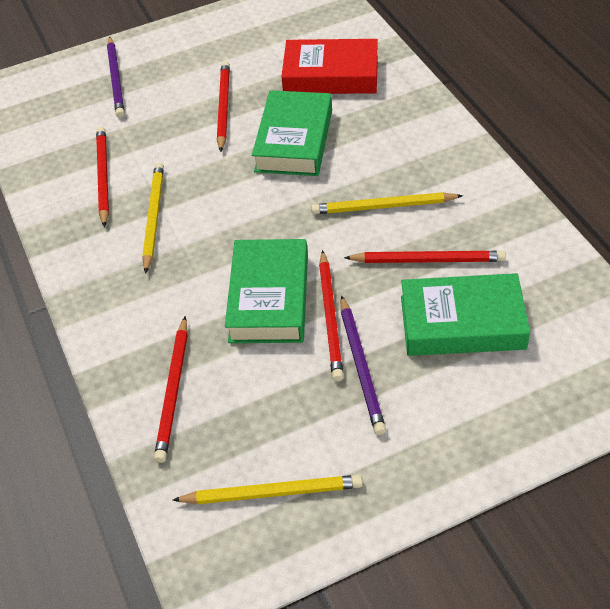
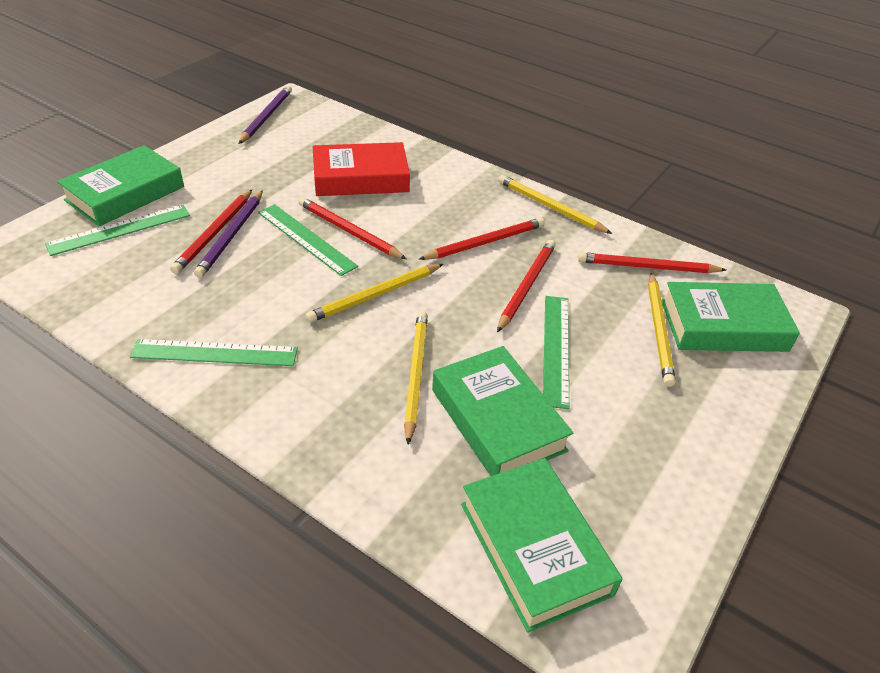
green book: 3 -> 4
green ruler: 0 -> 4
yellow pencil: 3 -> 4

